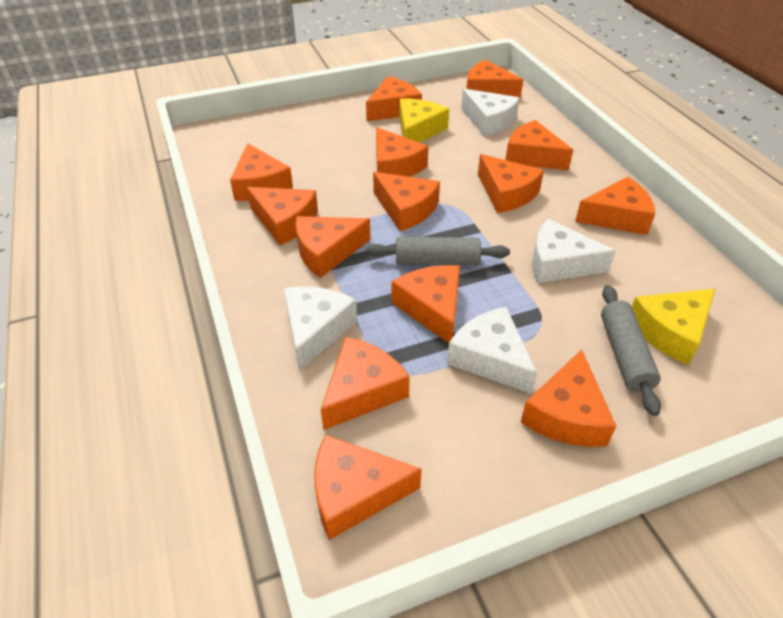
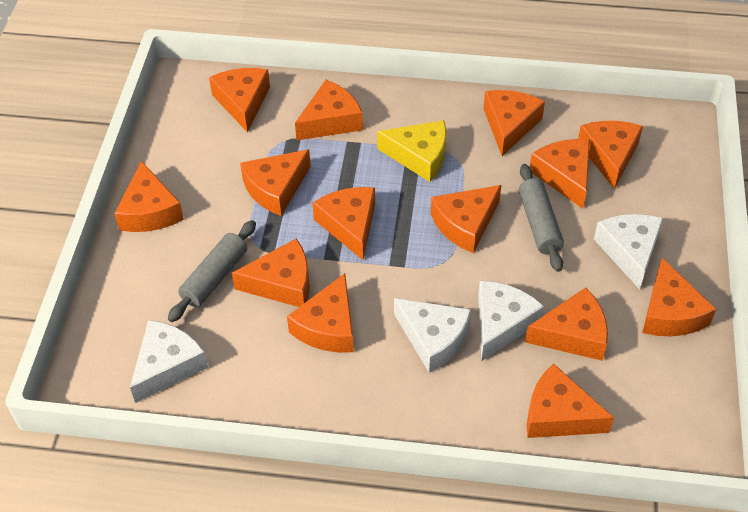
yellow cheese: 2 -> 1

